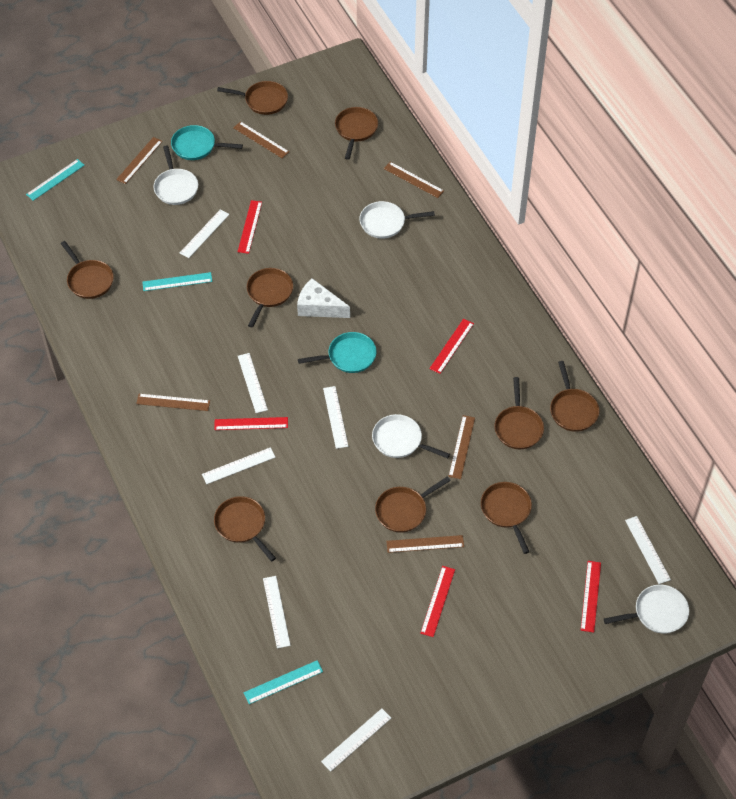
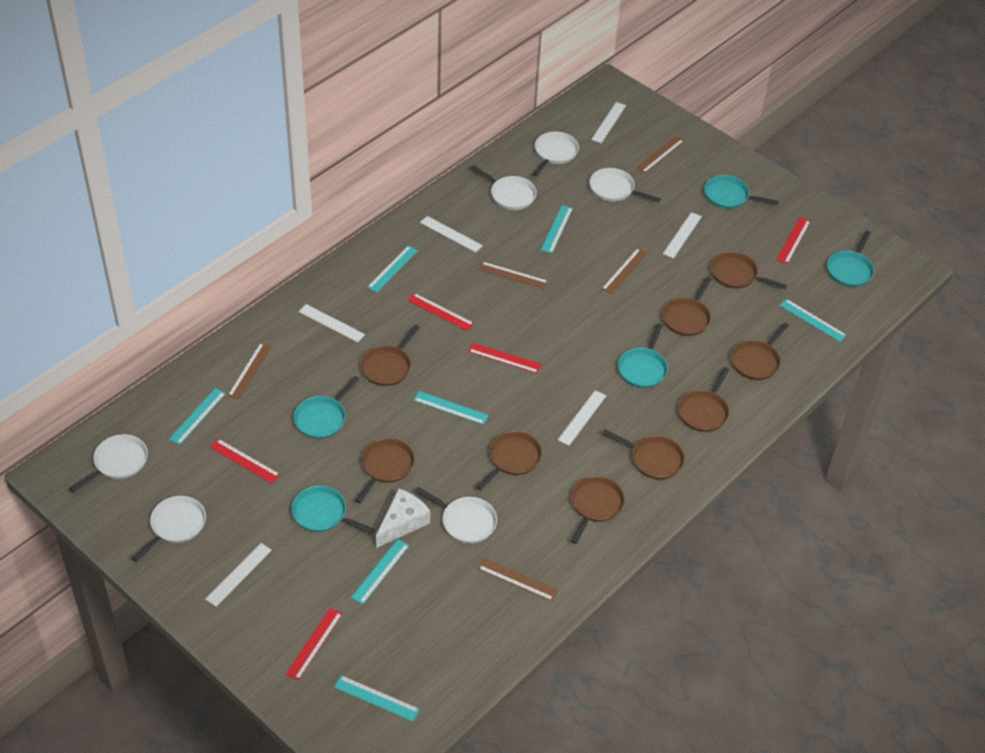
brown ruler: 6 -> 5
turquoise pan: 2 -> 5
turquoise ruler: 3 -> 7
white pan: 4 -> 6
white ruler: 7 -> 6

